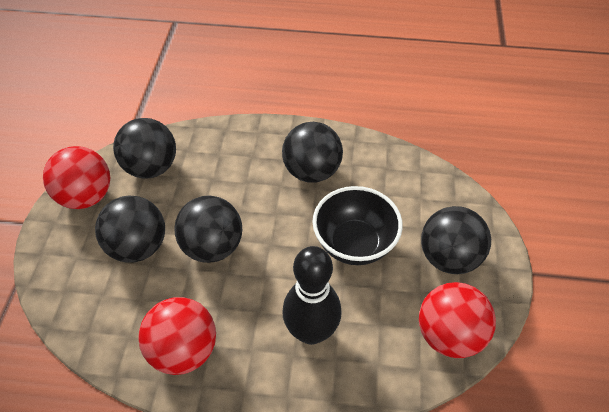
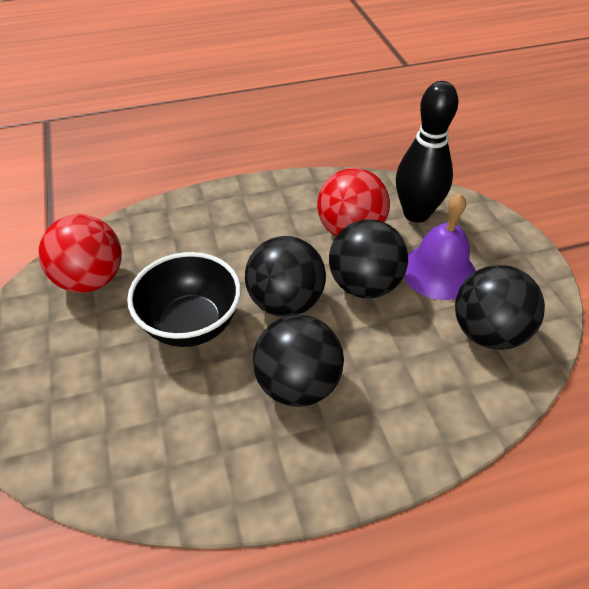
black ball: 5 -> 4
purple bell: 0 -> 1
red ball: 3 -> 2

